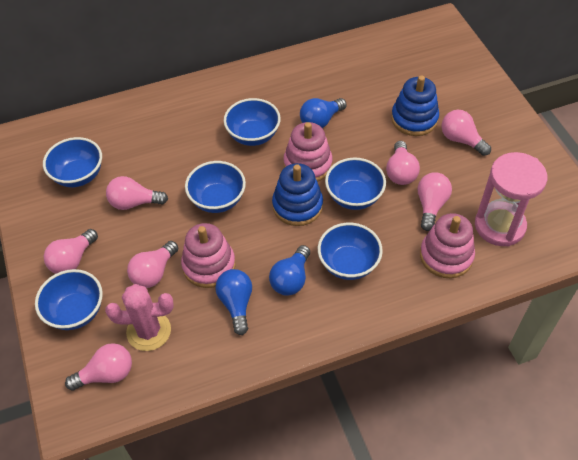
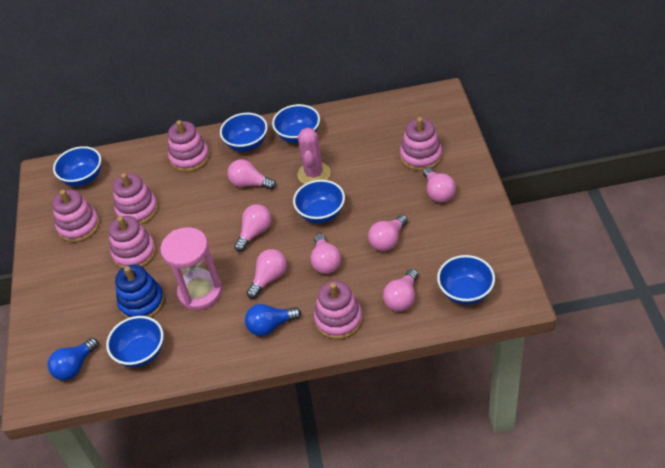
blue light bulb: 3 -> 2
blue stacking toy: 2 -> 1
pink stacking toy: 3 -> 6

